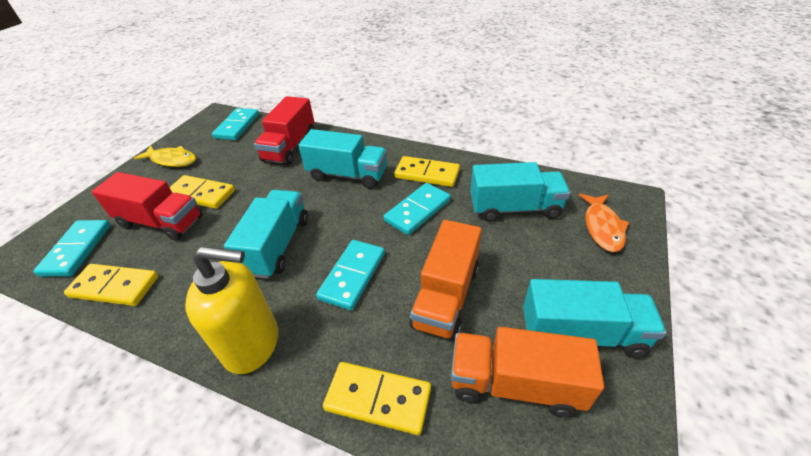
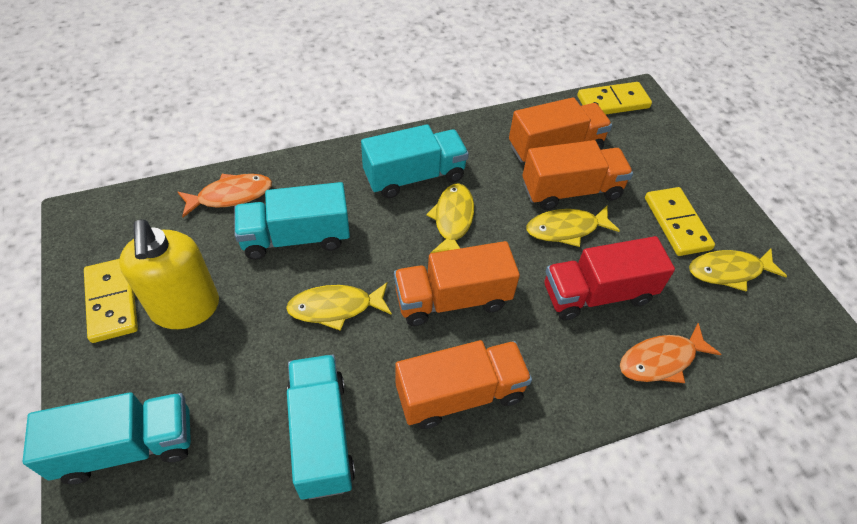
orange fish: 1 -> 2
orange truck: 2 -> 4
red truck: 2 -> 1
turquoise domino: 4 -> 0
yellow domino: 4 -> 3
yellow fish: 1 -> 4

